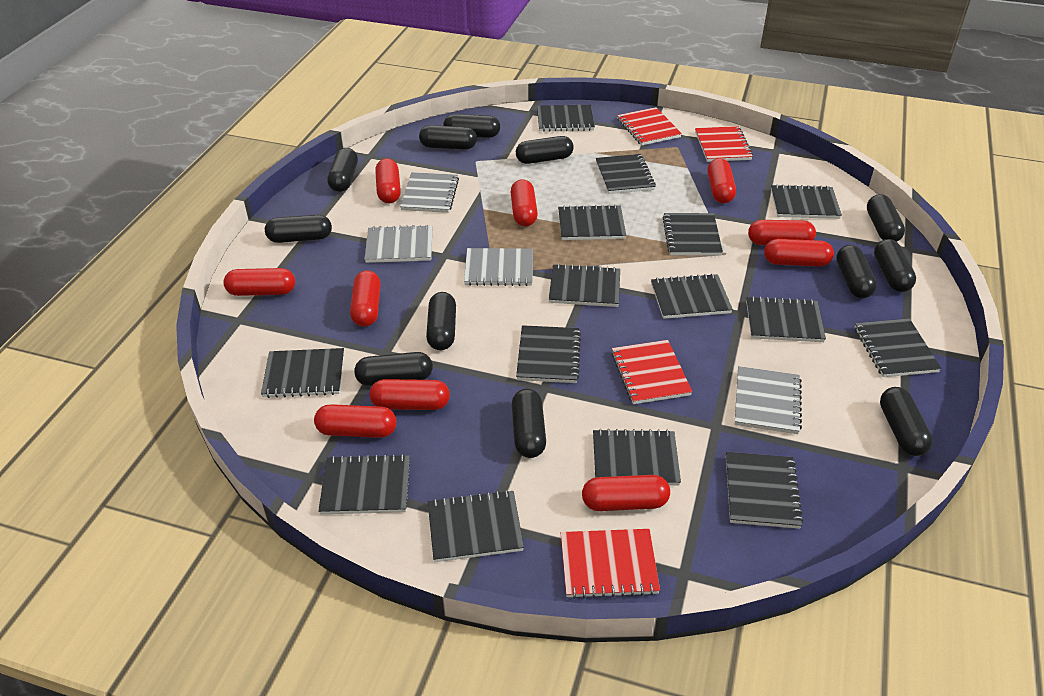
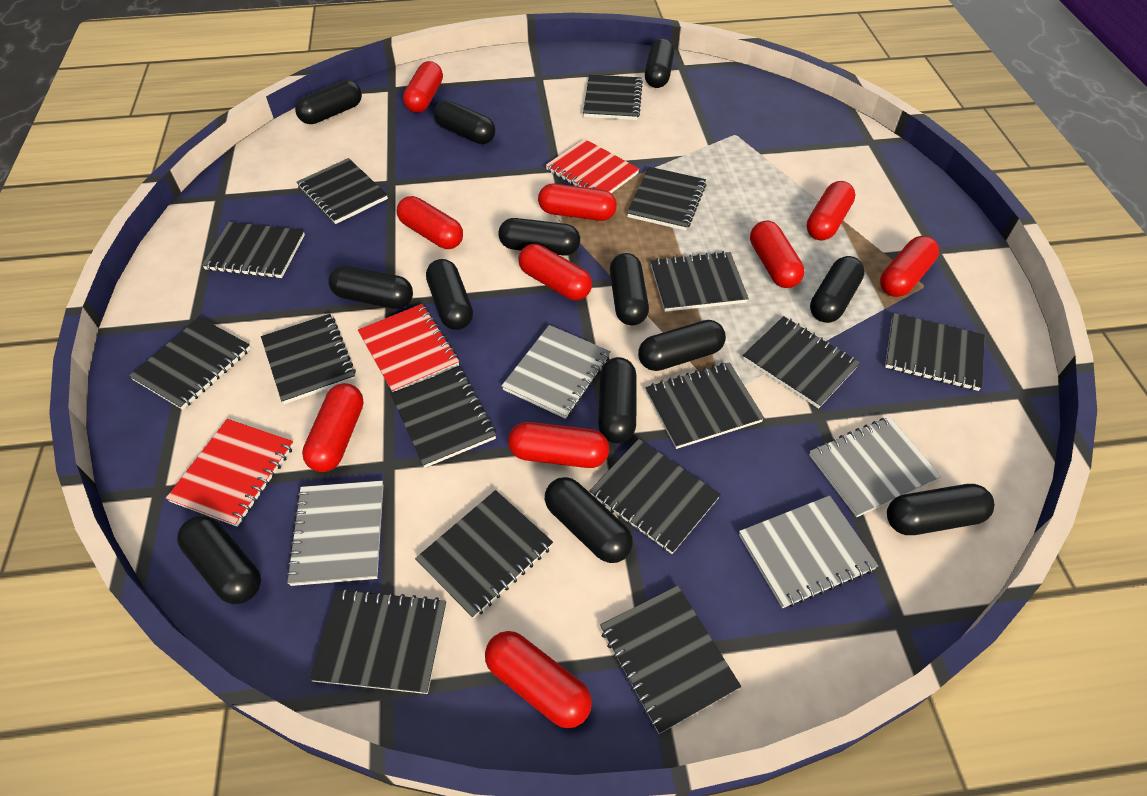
black capsule: 12 -> 13
red notebook: 4 -> 3

